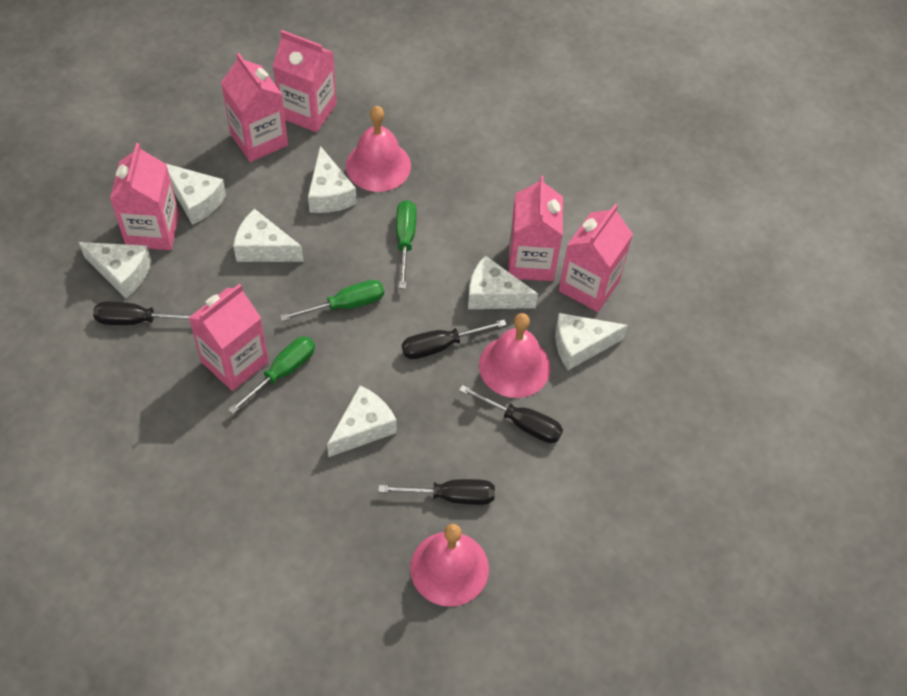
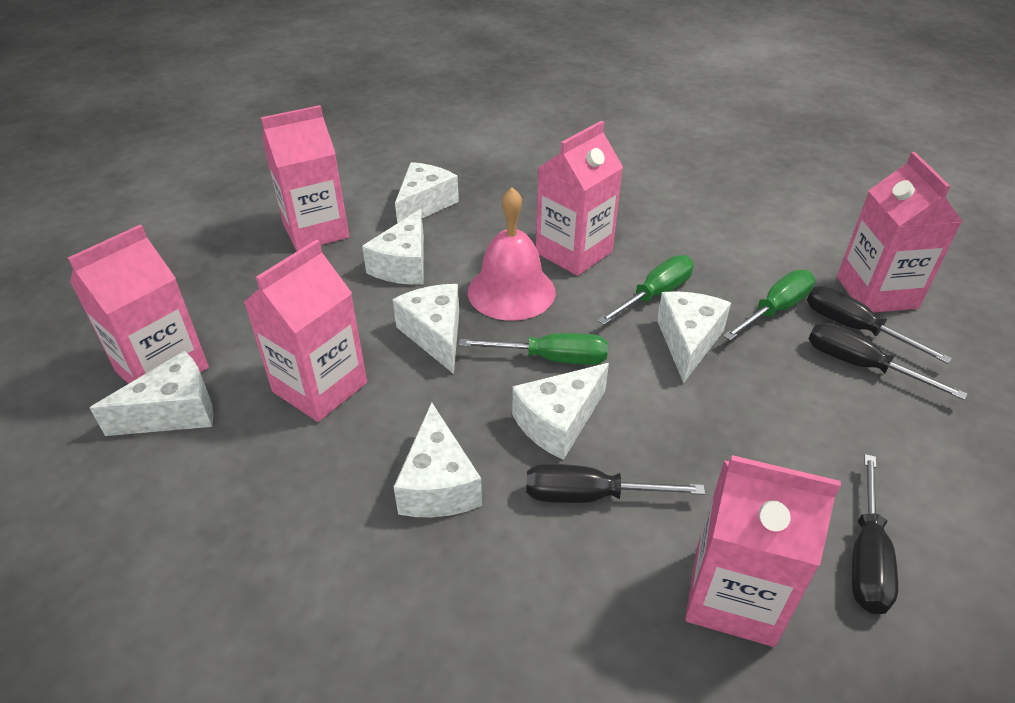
pink bell: 3 -> 1

